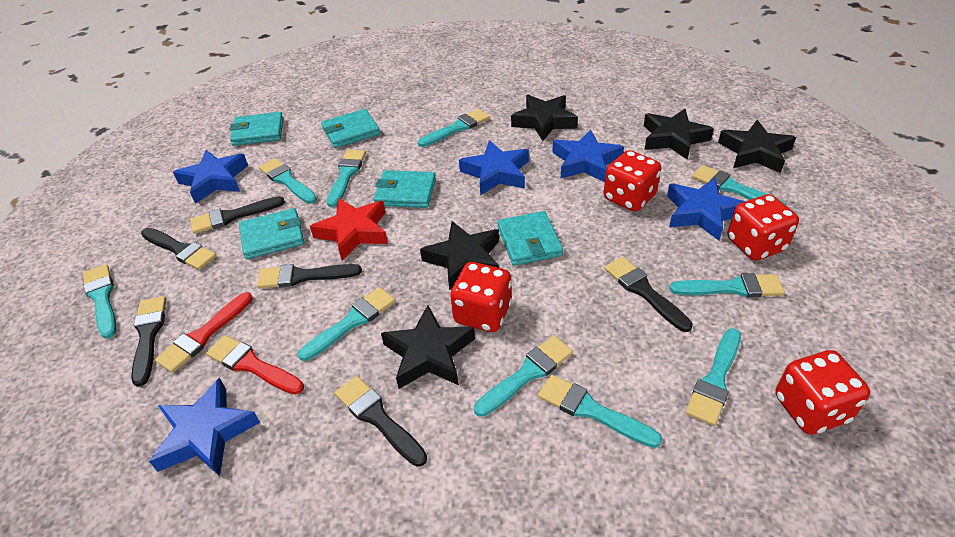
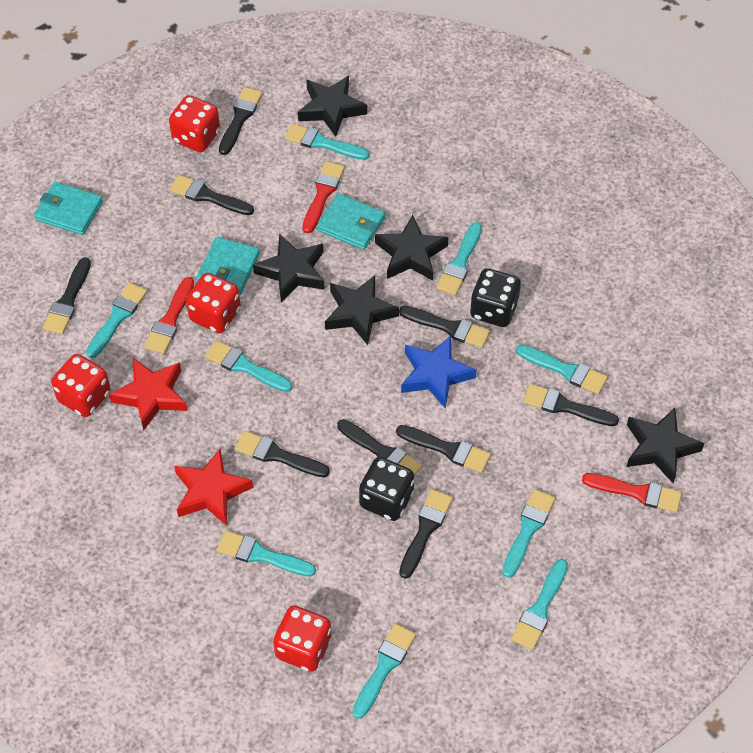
black brush: 6 -> 9
black dice: 0 -> 2
blue star: 5 -> 1
red brush: 2 -> 3
red star: 1 -> 2
turquoise brush: 10 -> 9
turquoise wallet: 5 -> 3

